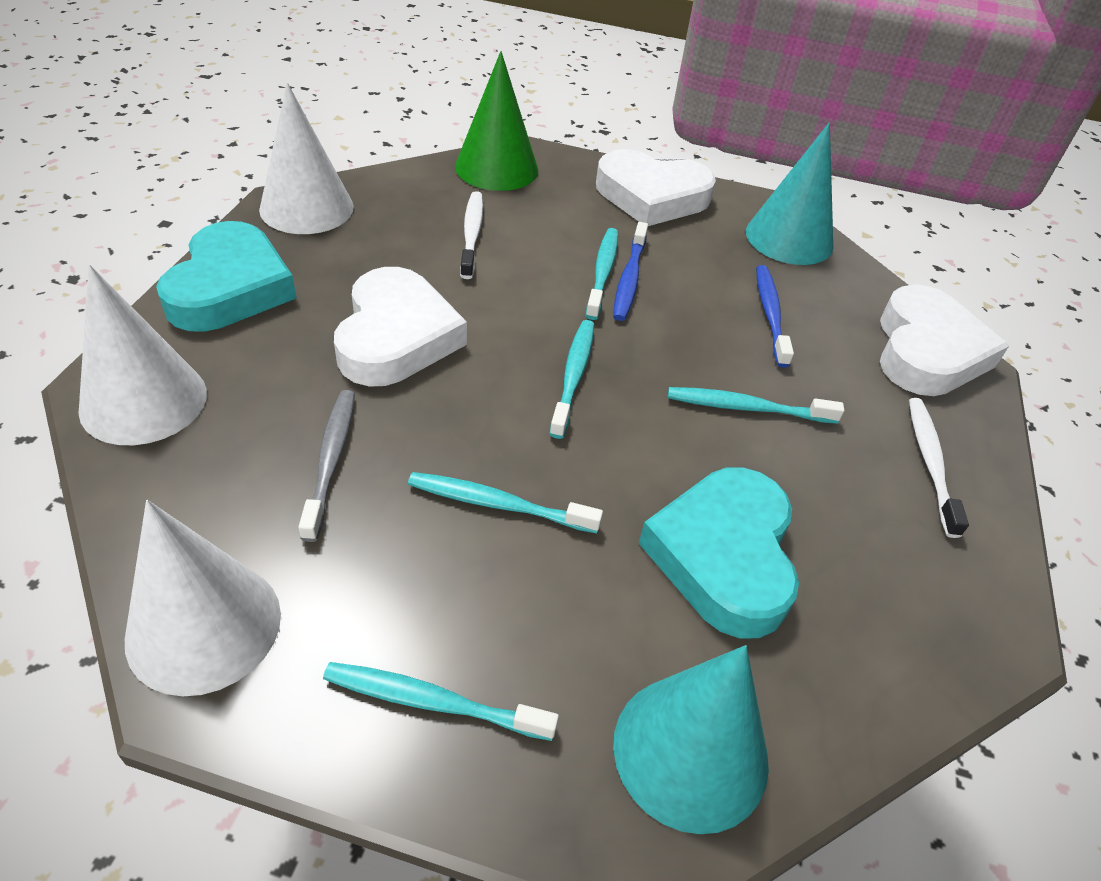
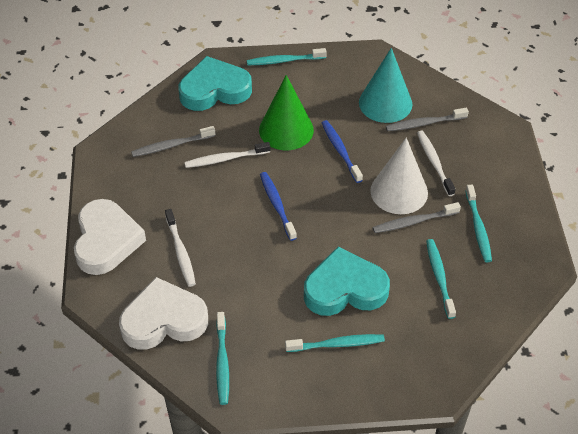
grey toothbrush: 1 -> 3
turquoise cone: 2 -> 1
white cone: 3 -> 1
white heart: 3 -> 2
white toothbrush: 2 -> 3

